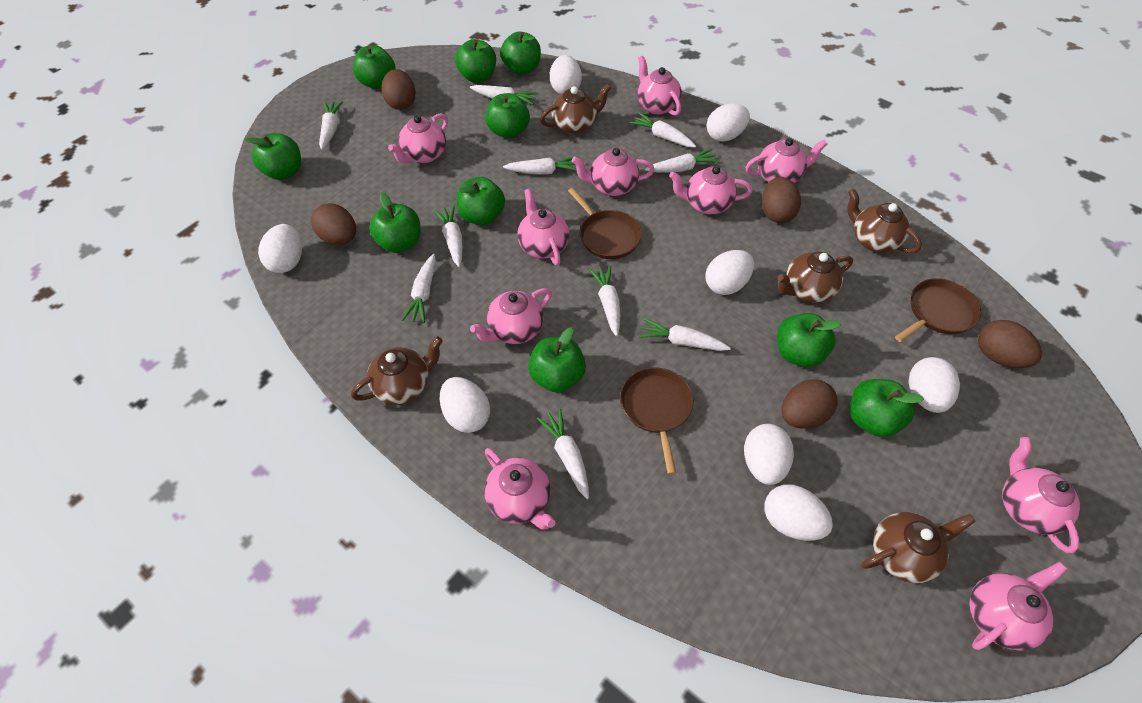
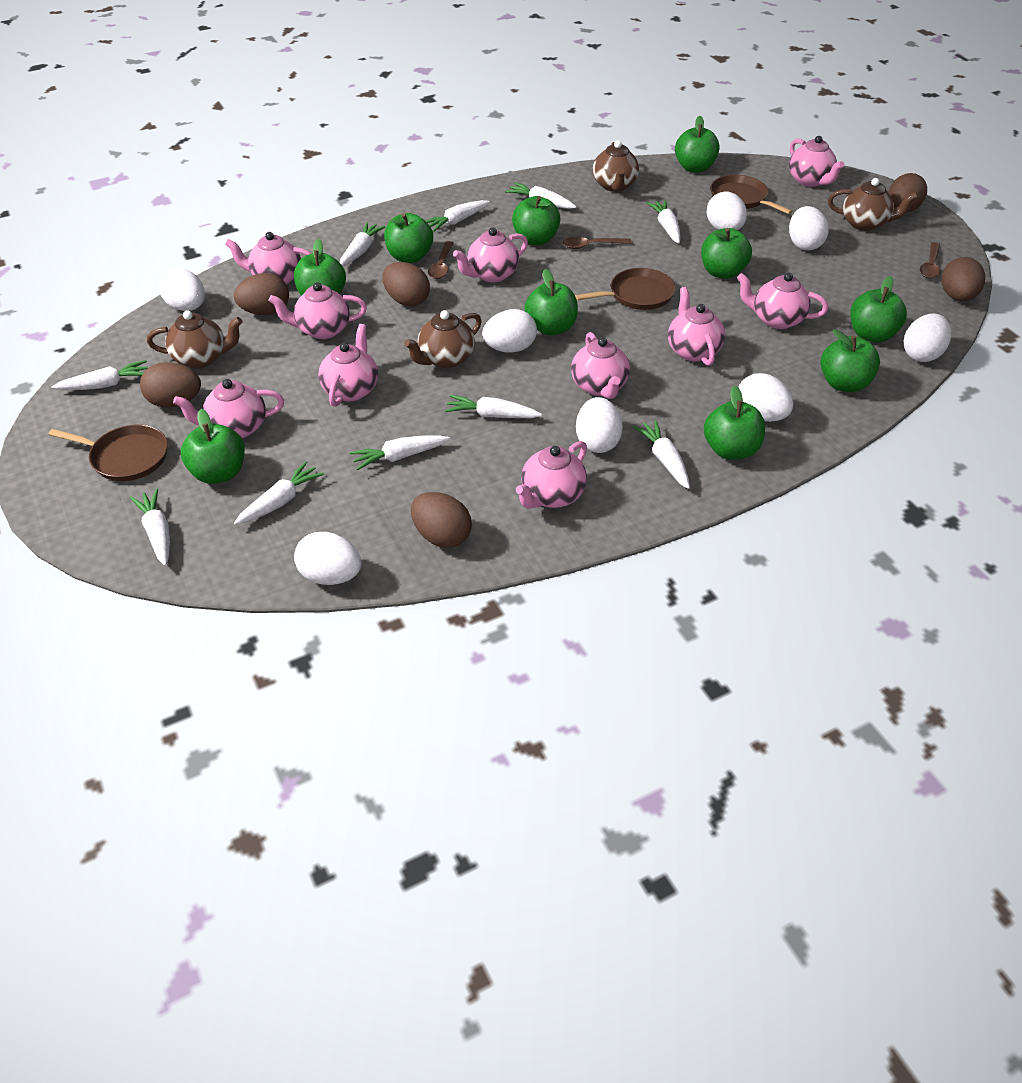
brown egg: 5 -> 6
brown spoon: 0 -> 3
brown teapot: 5 -> 4

